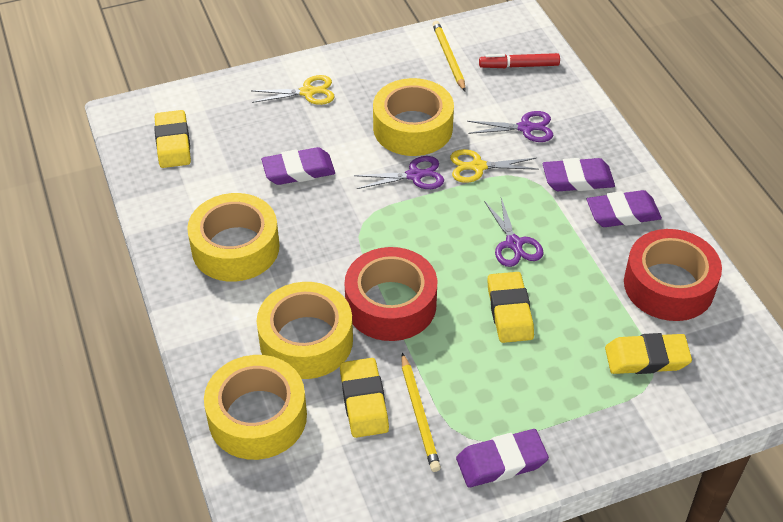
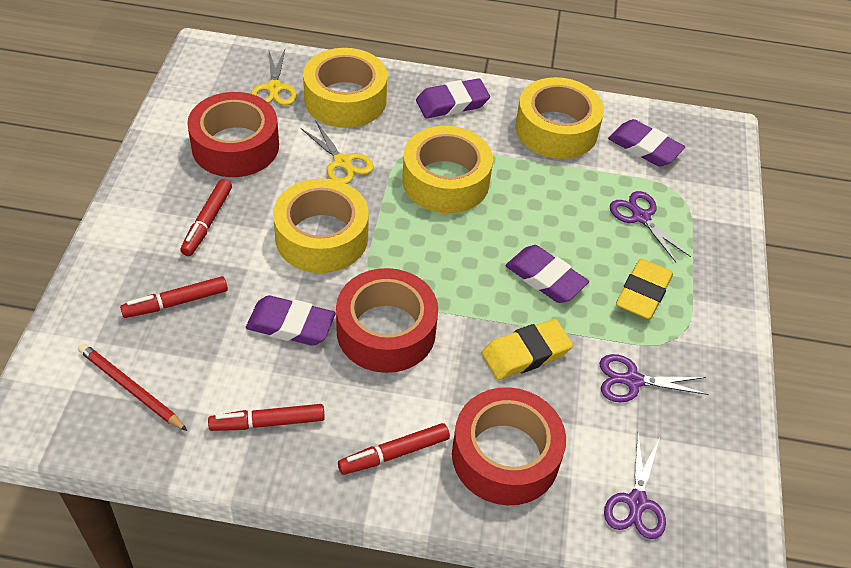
red marker: 1 -> 4
red pencil: 0 -> 1
red tape: 2 -> 3
yellow eraser: 4 -> 2
yellow pencil: 2 -> 0

